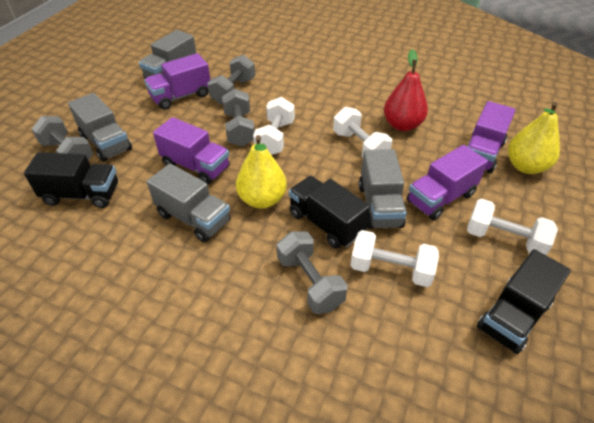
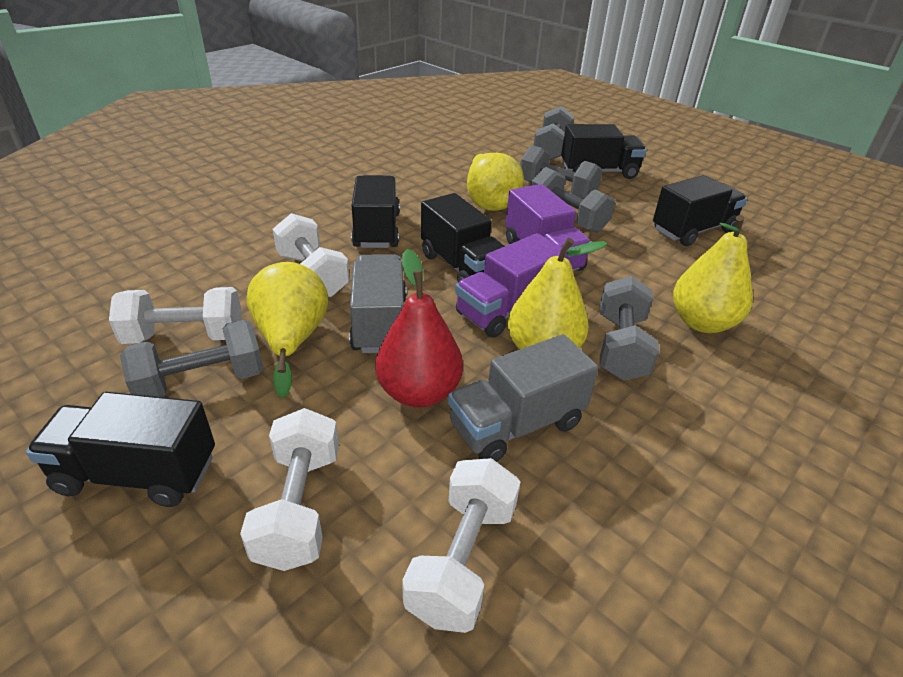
black truck: 3 -> 5
grey dumbbell: 4 -> 5
grey truck: 4 -> 2
purple truck: 4 -> 2
yellow pear: 2 -> 4

